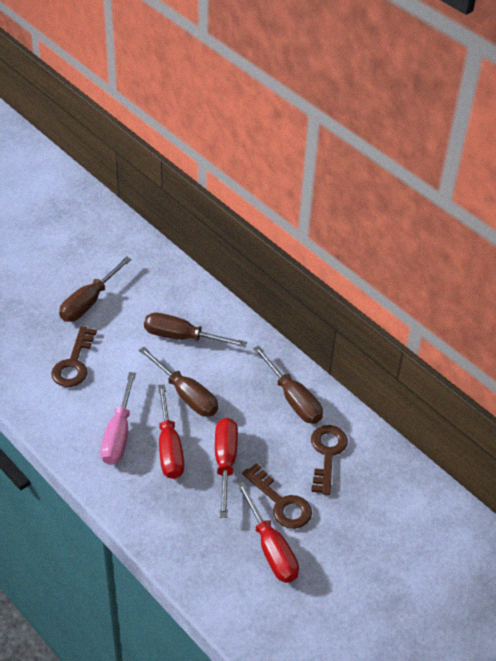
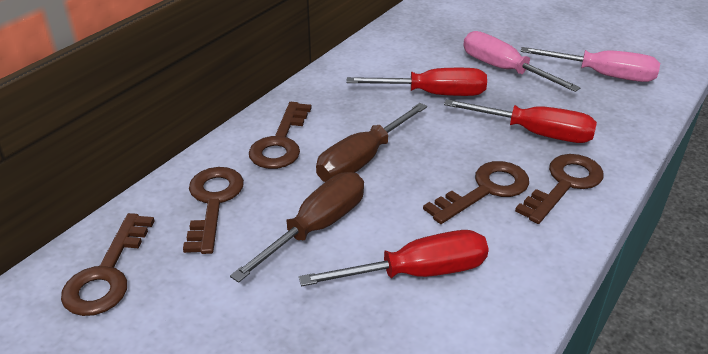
brown key: 3 -> 5
brown screwdriver: 4 -> 2
pink screwdriver: 1 -> 2

